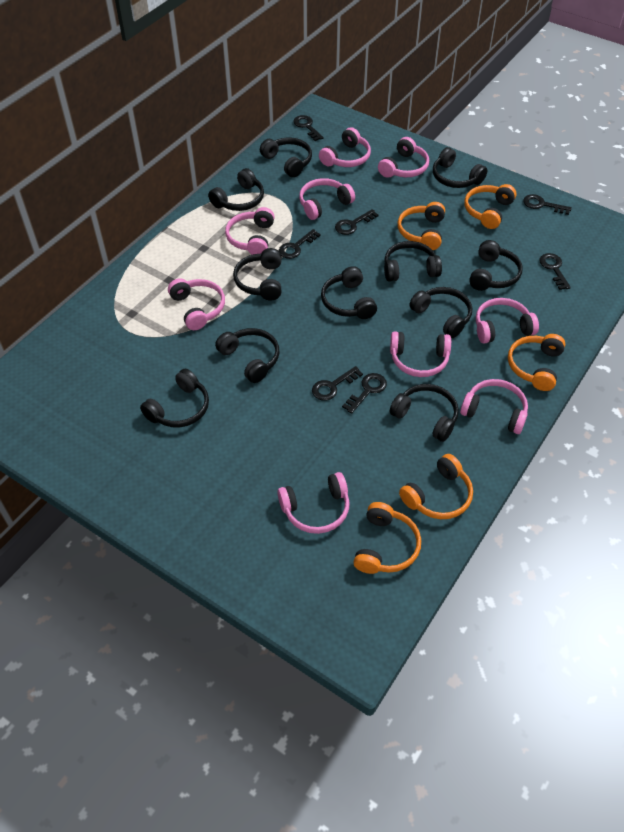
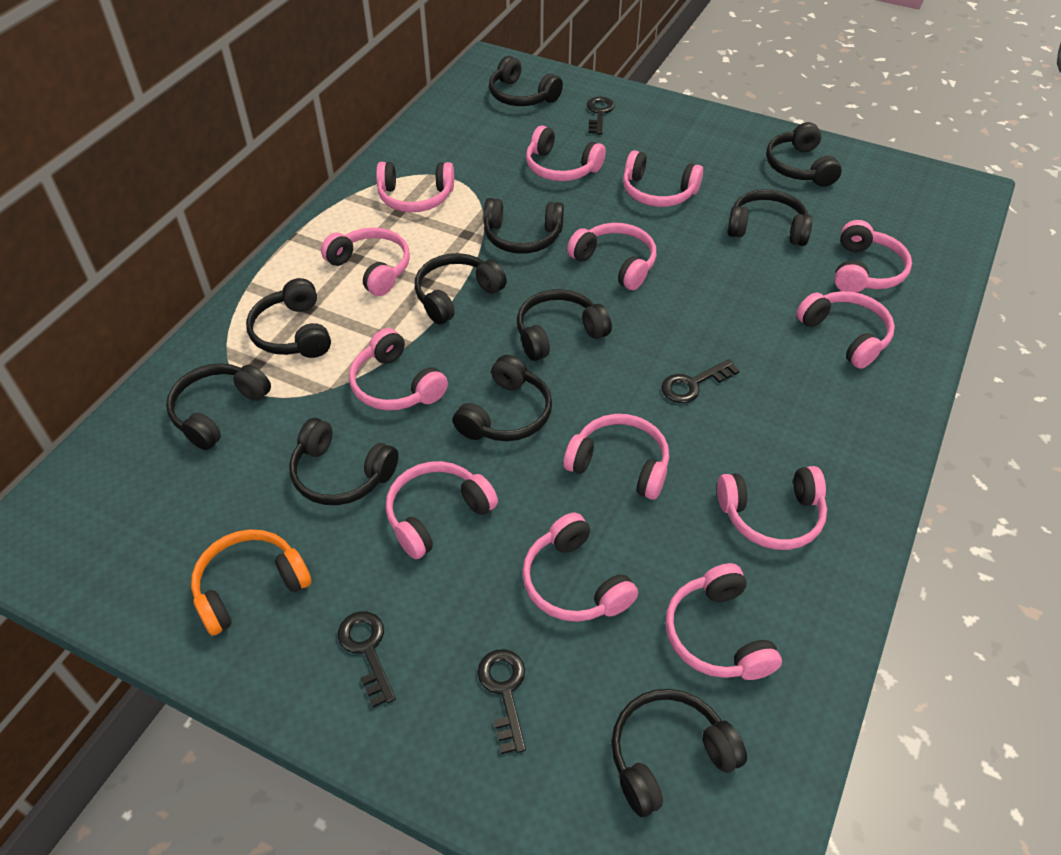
black key: 7 -> 4
orange headphones: 5 -> 1
pink headphones: 9 -> 13

